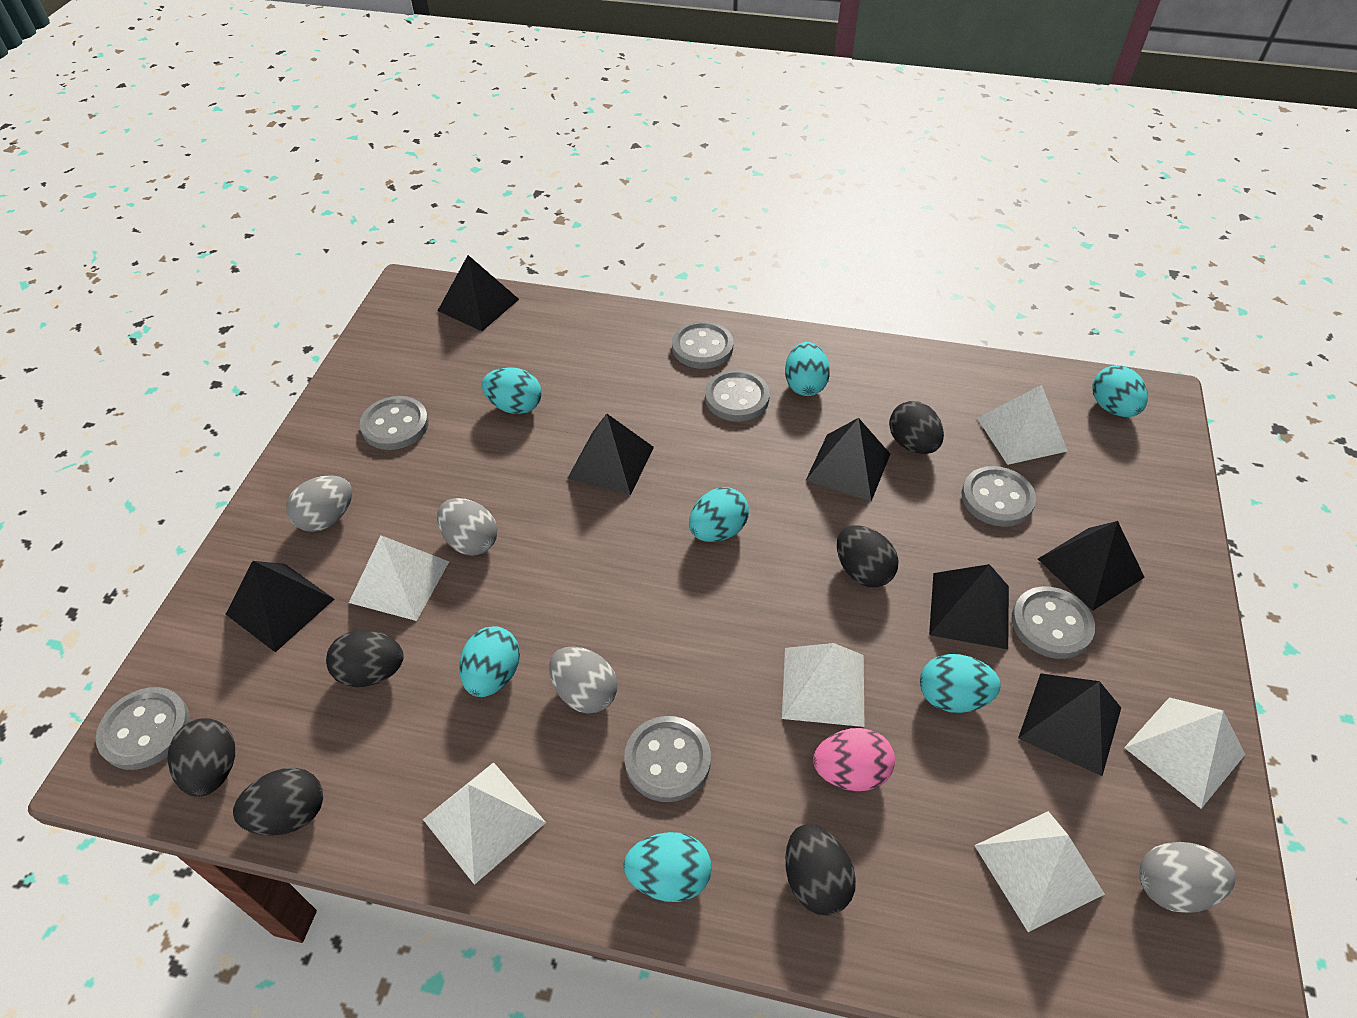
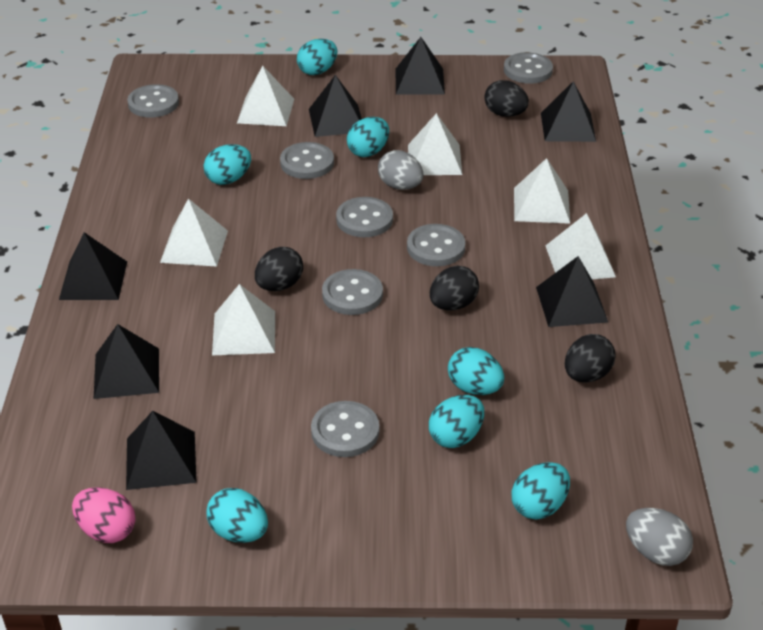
black egg: 6 -> 4
grey egg: 4 -> 2

